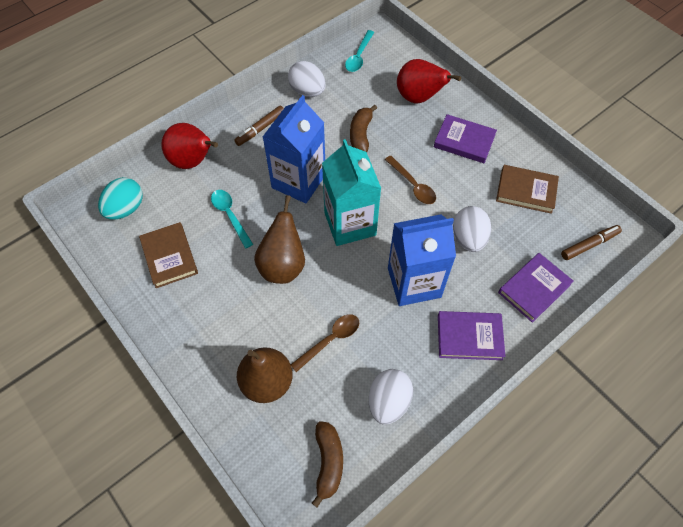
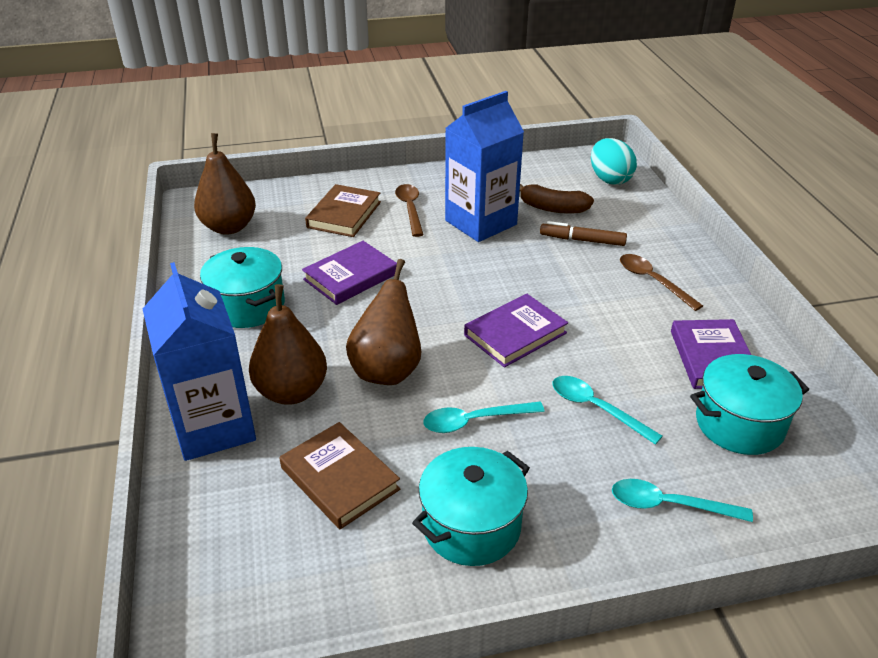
brown banana: 2 -> 1
brown marker: 2 -> 1
brown pear: 2 -> 3
red pear: 2 -> 0
turquoise carton: 1 -> 0
turquoise pot: 0 -> 3
turquoise spoon: 2 -> 3
white egg: 3 -> 0

